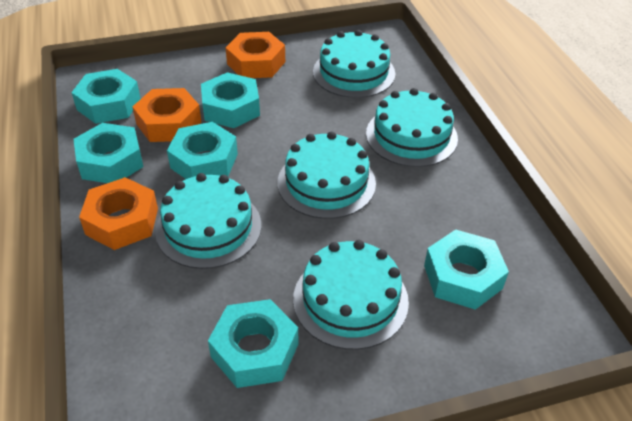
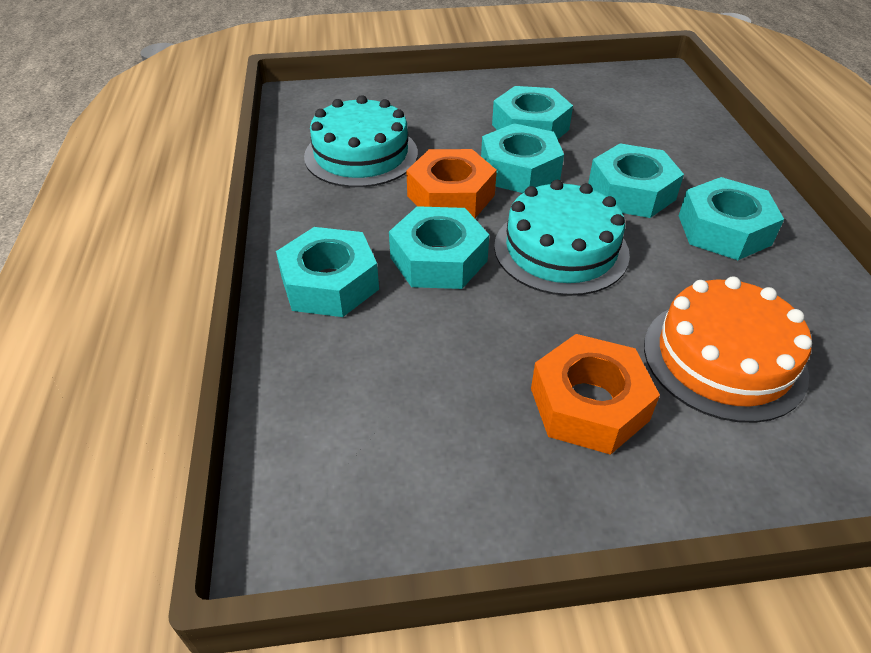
orange cake: 0 -> 1
orange nut: 3 -> 2
turquoise cake: 5 -> 2

